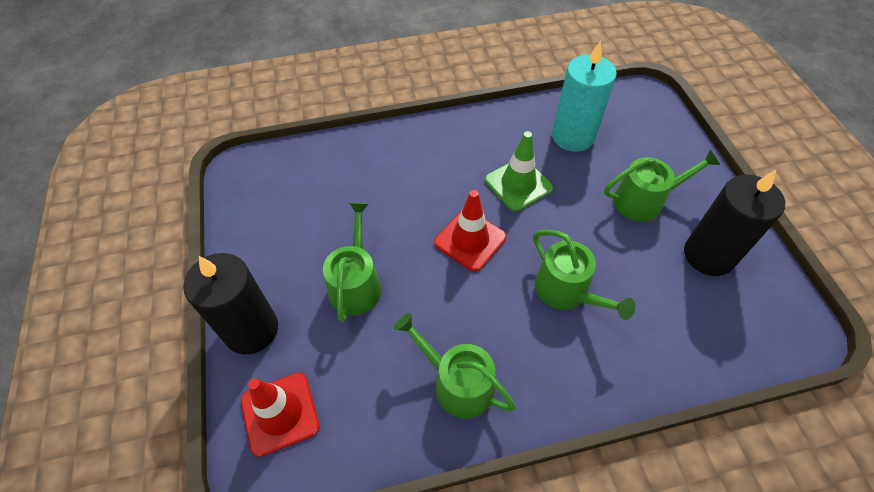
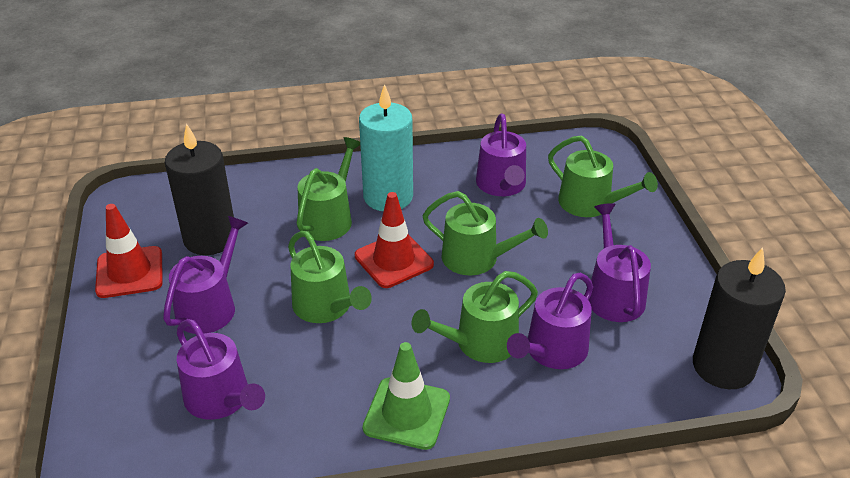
green watering can: 4 -> 5
purple watering can: 0 -> 5

